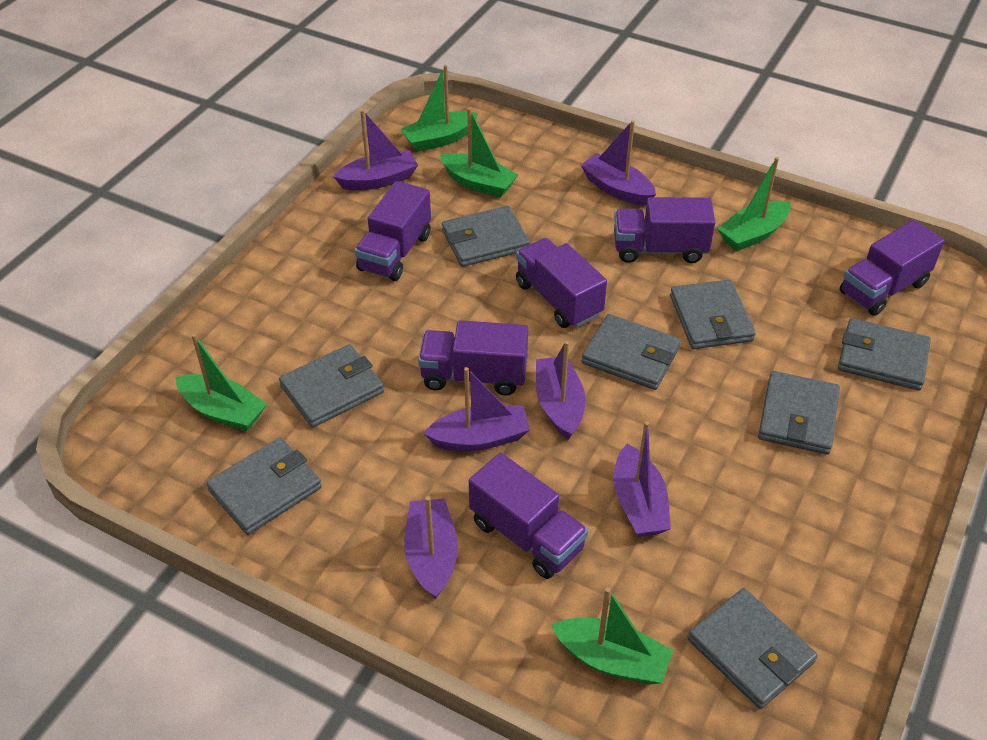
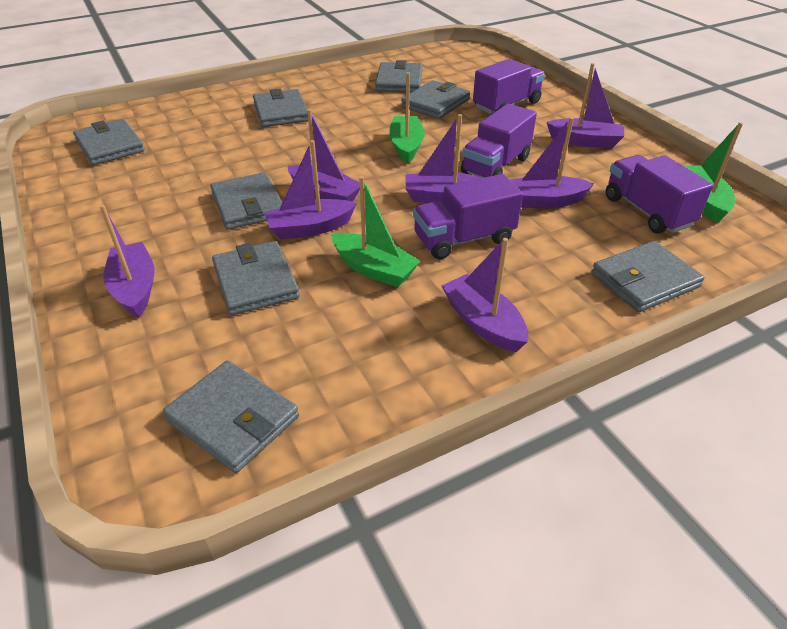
green boat: 5 -> 3
purple boat: 6 -> 7
purple truck: 6 -> 4

